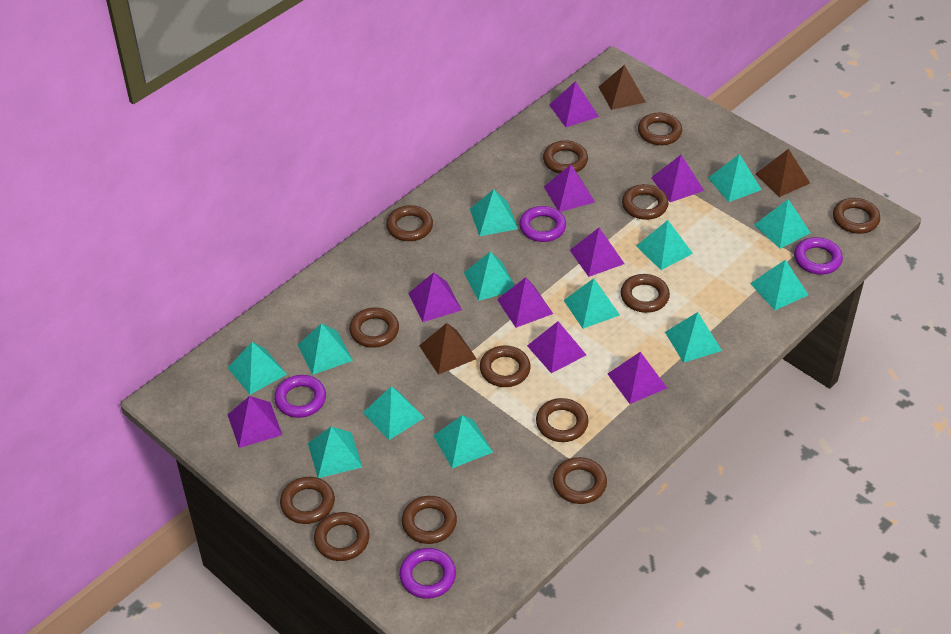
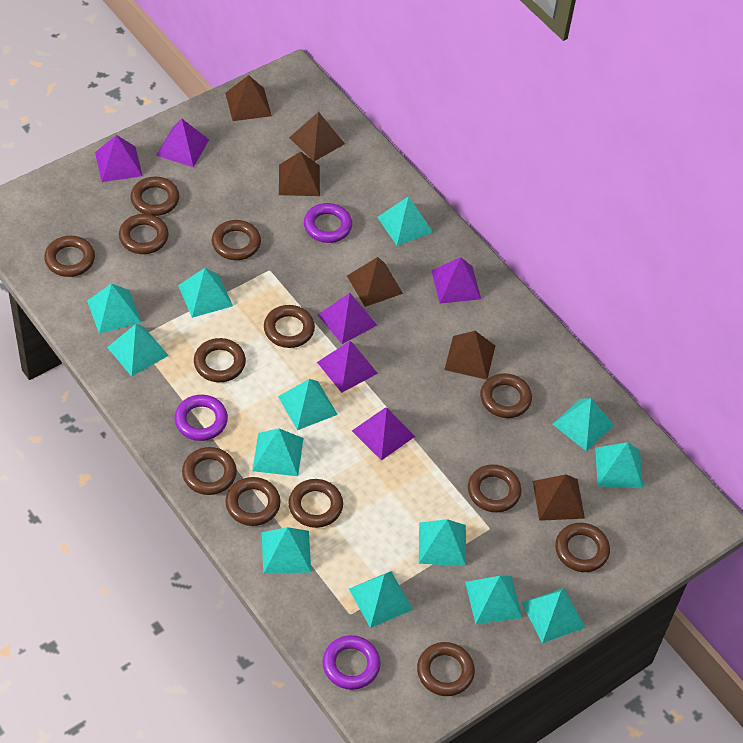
brown pyramid: 3 -> 6
purple pyramid: 9 -> 6
purple ring: 4 -> 3

